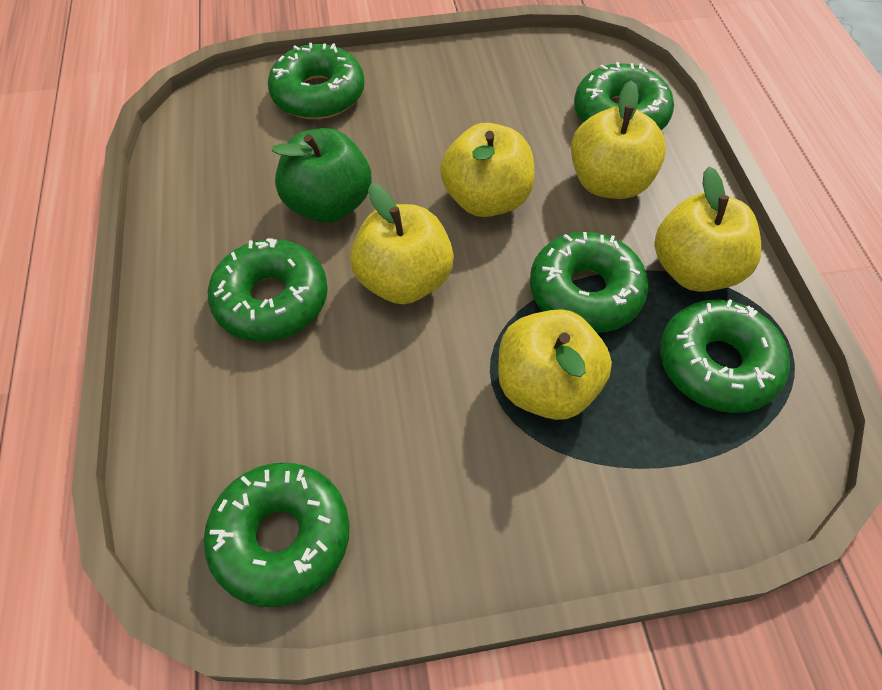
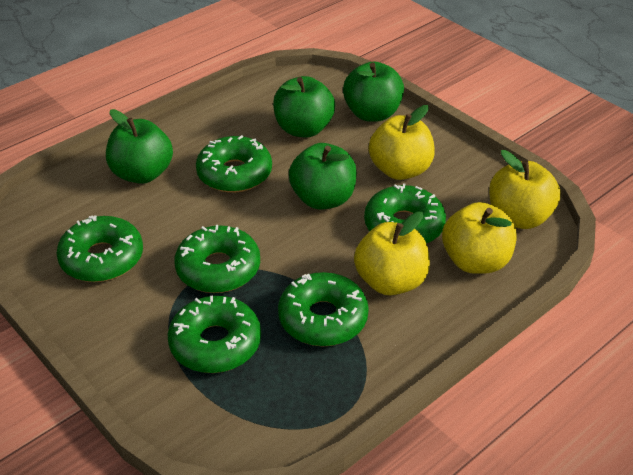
green apple: 1 -> 4
yellow apple: 5 -> 4

